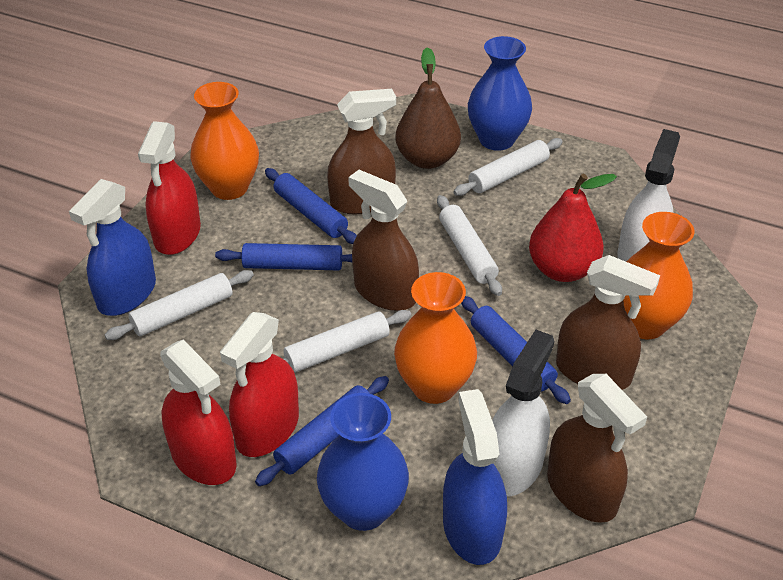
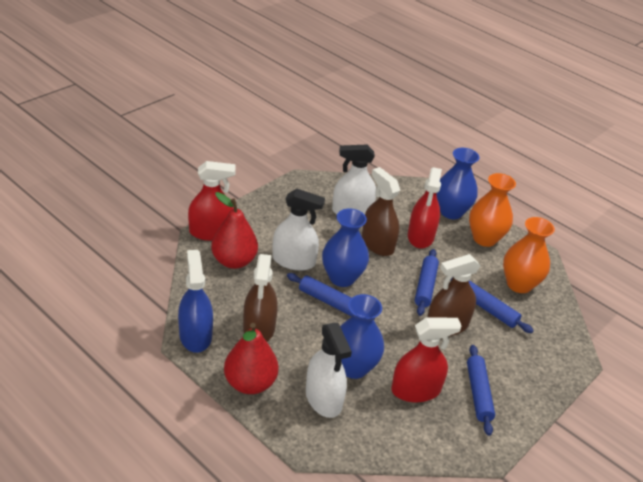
blue spray bottle: 2 -> 1
blue vase: 2 -> 3
brown pear: 1 -> 0
brown spray bottle: 4 -> 3
orange vase: 3 -> 2
red pear: 1 -> 2
white rolling pin: 4 -> 0
white spray bottle: 2 -> 3

